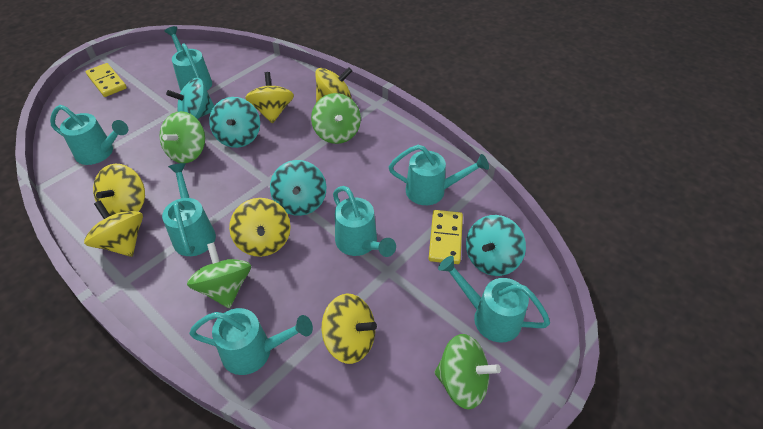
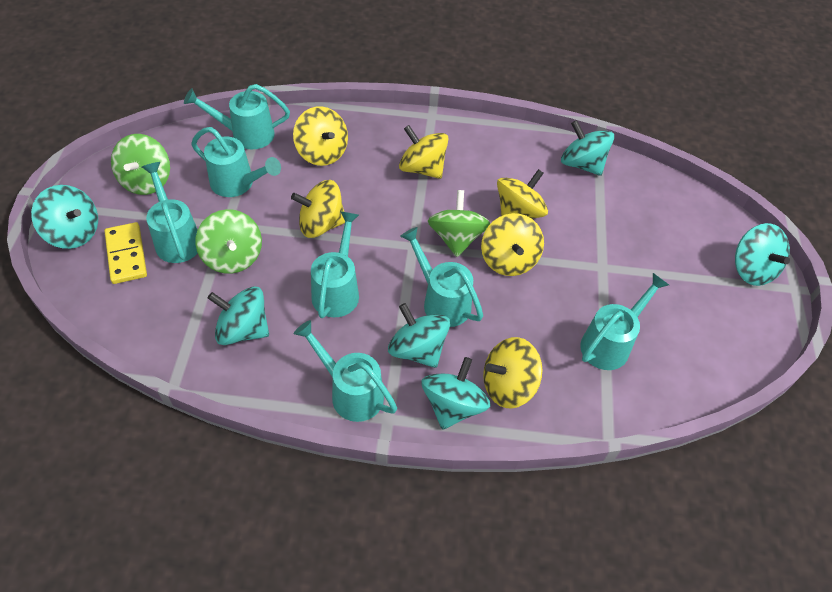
green spinning top: 4 -> 3
turquoise spinning top: 4 -> 6
yellow domino: 2 -> 1

